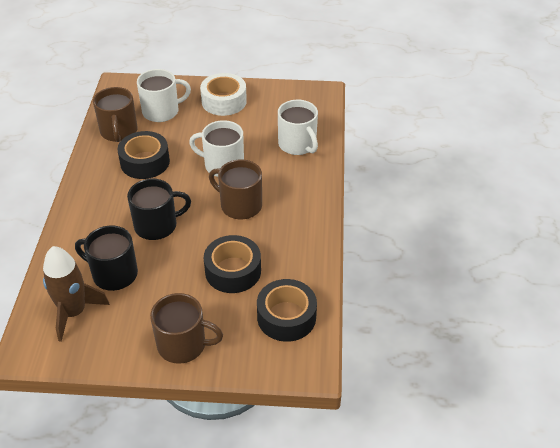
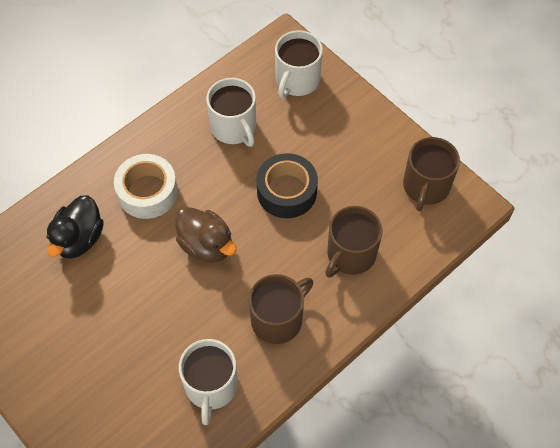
black duck: 0 -> 1
black mug: 2 -> 0
black tape: 3 -> 1
brown duck: 0 -> 1
brown rocket: 1 -> 0

